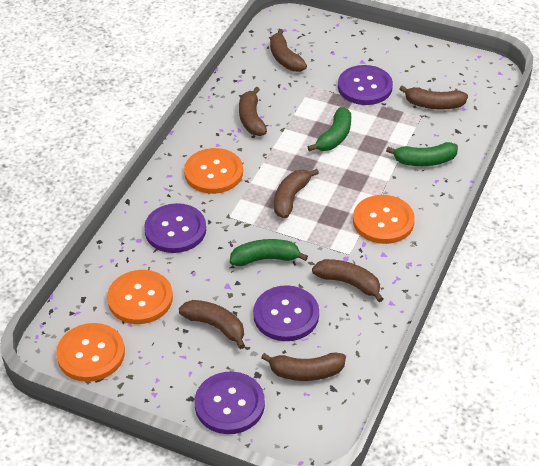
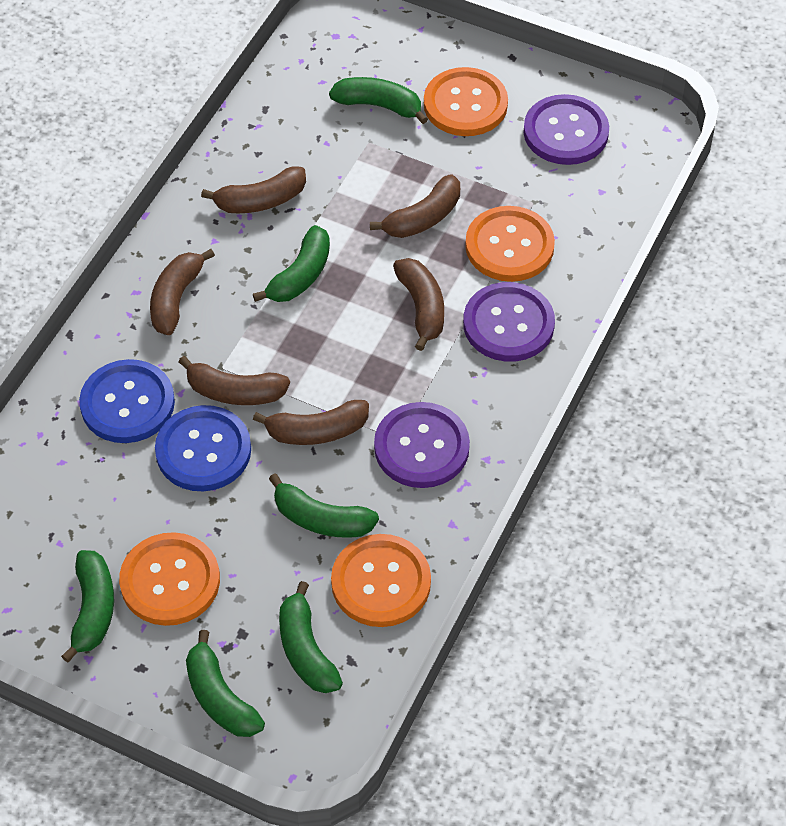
blue button: 0 -> 2
brown banana: 7 -> 6
green banana: 3 -> 6
purple button: 4 -> 3

